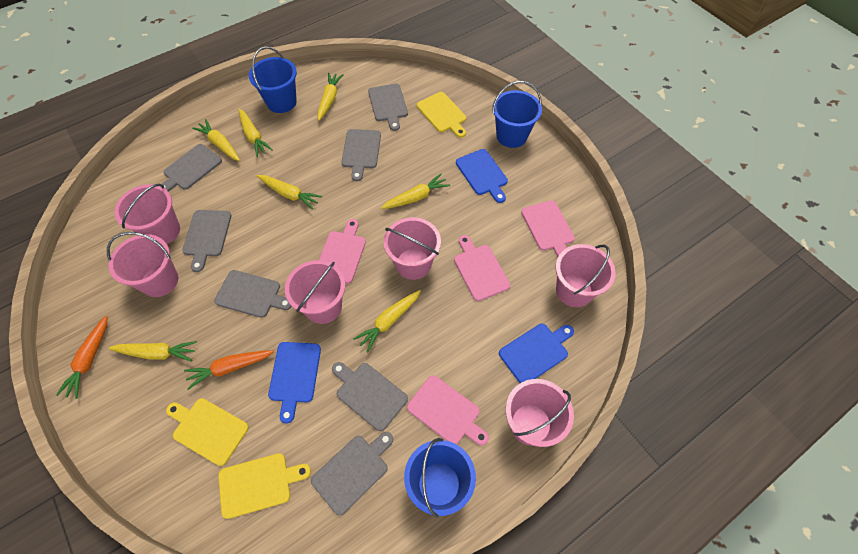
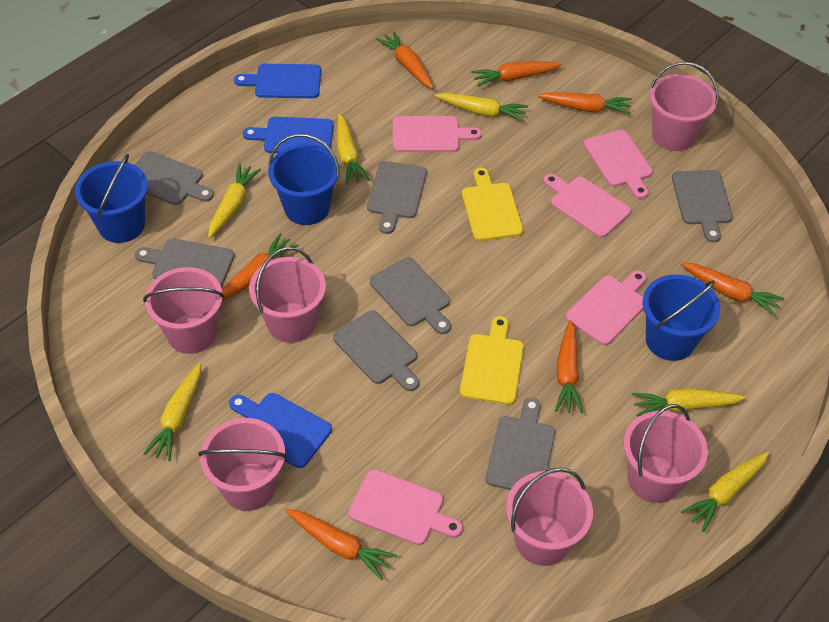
orange carrot: 2 -> 7
pink cutting board: 4 -> 5
yellow carrot: 7 -> 6
yellow cutting board: 3 -> 2

